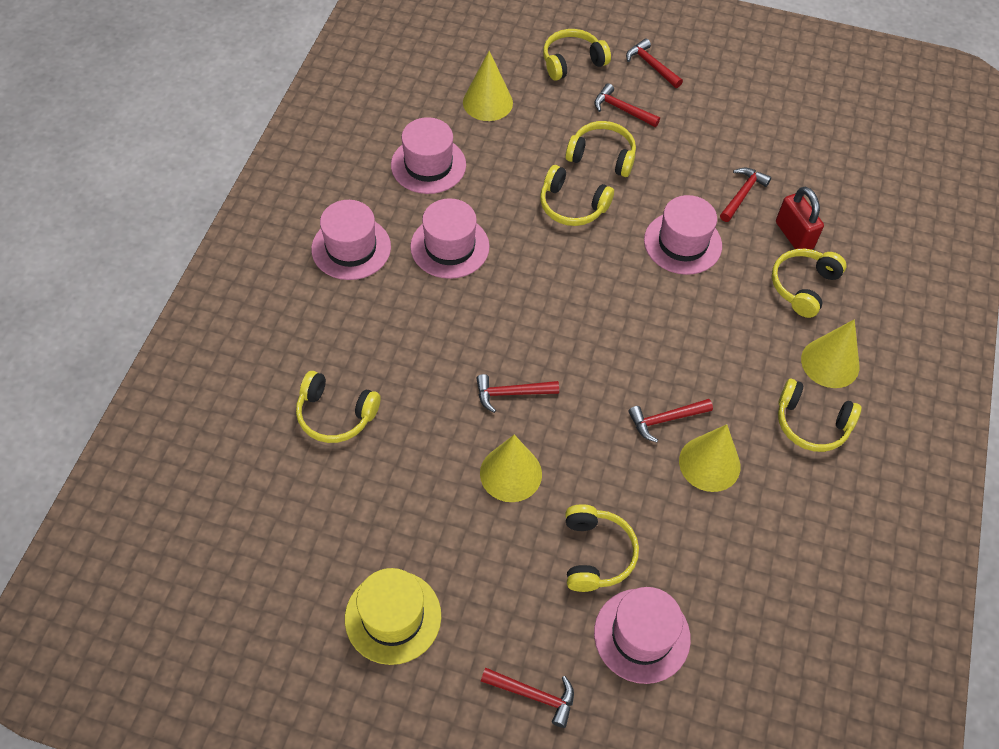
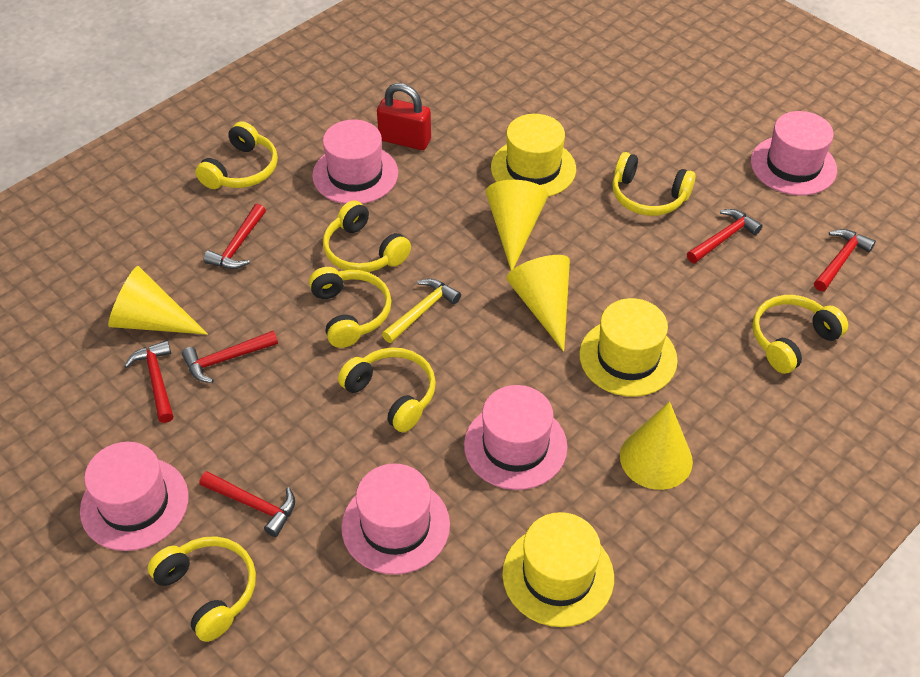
yellow hammer: 0 -> 1
yellow hat: 1 -> 3

